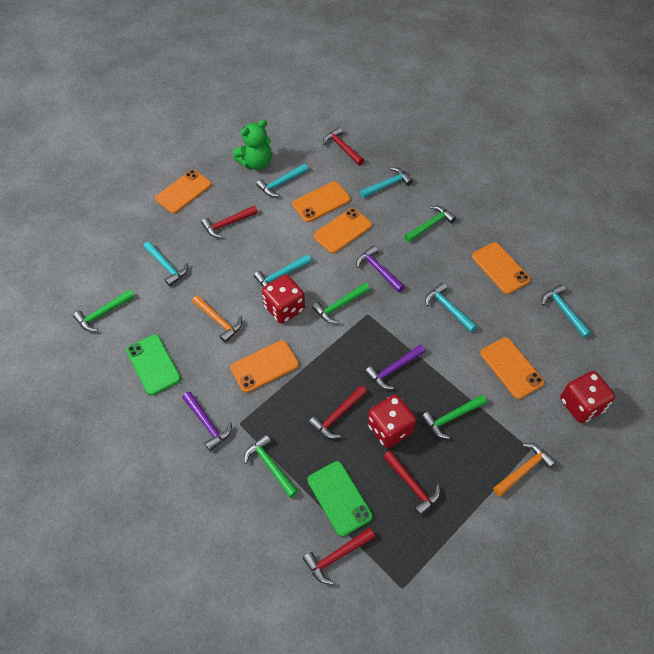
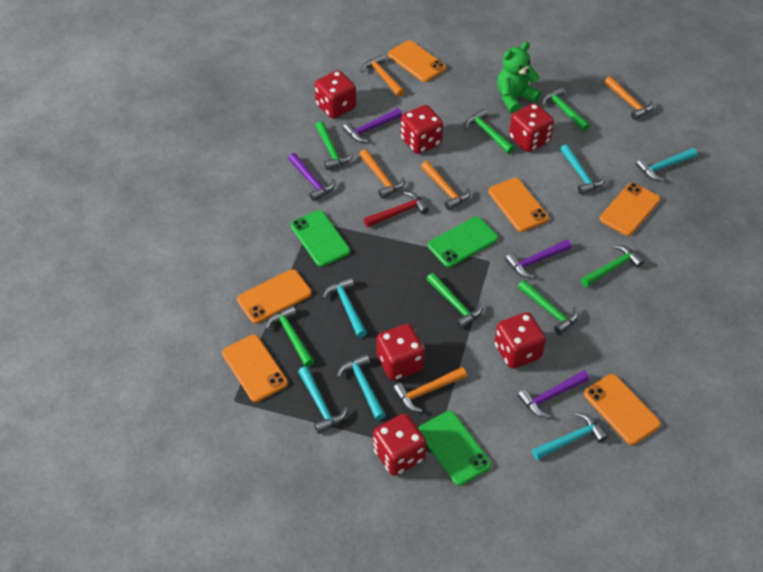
green hammer: 5 -> 7
green phone: 2 -> 3
orange hammer: 2 -> 5
purple hammer: 3 -> 4
red dice: 3 -> 6
red hammer: 5 -> 1

